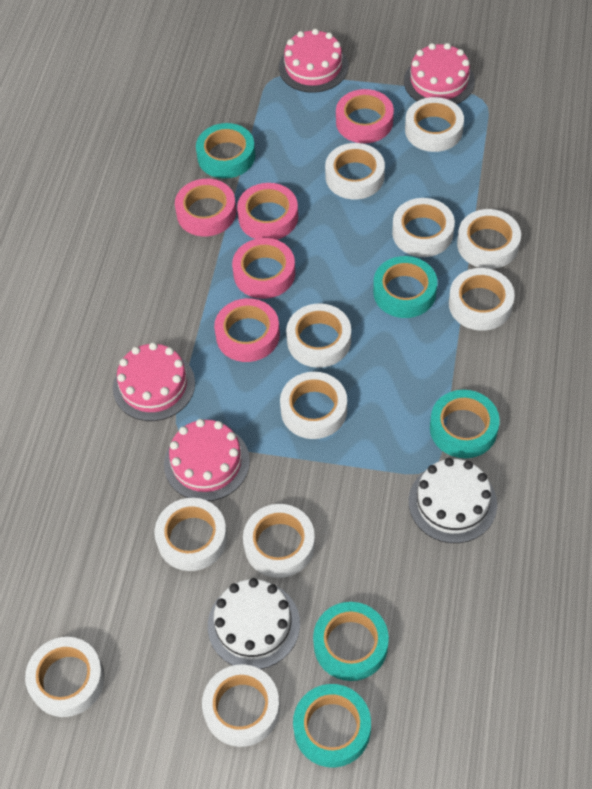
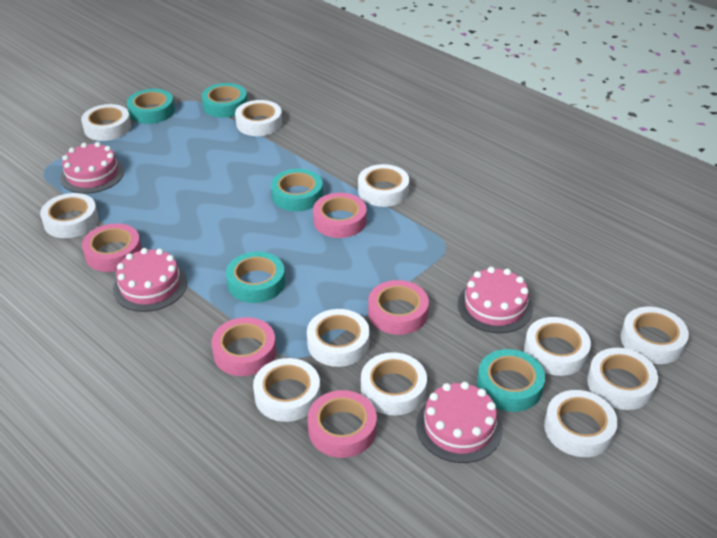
white cake: 2 -> 0

